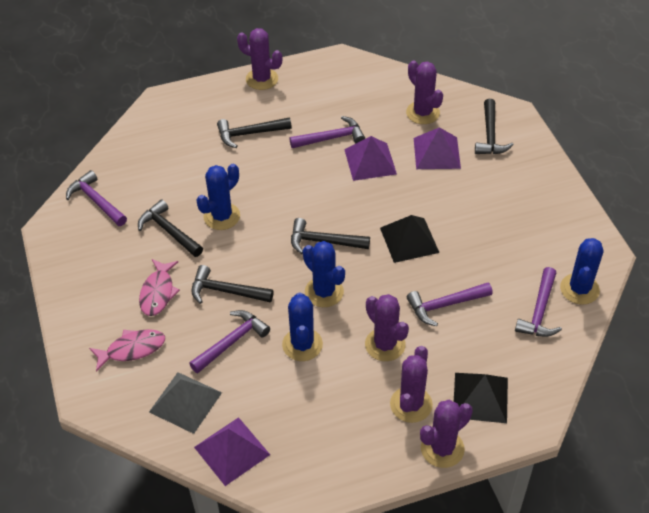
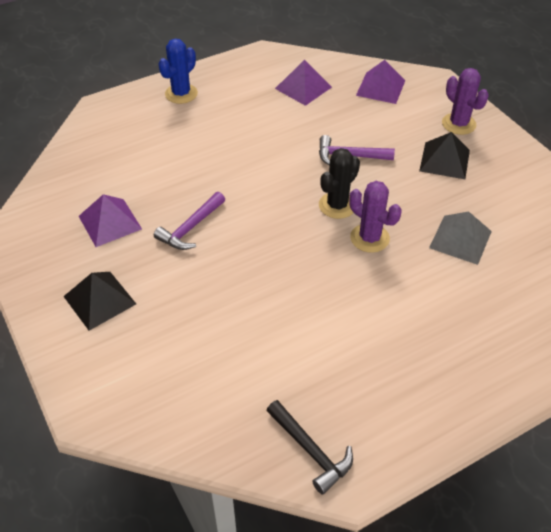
black cactus: 0 -> 1
black hammer: 5 -> 1
blue cactus: 4 -> 1
pink fish: 2 -> 0
purple cactus: 5 -> 2
purple hammer: 5 -> 2

